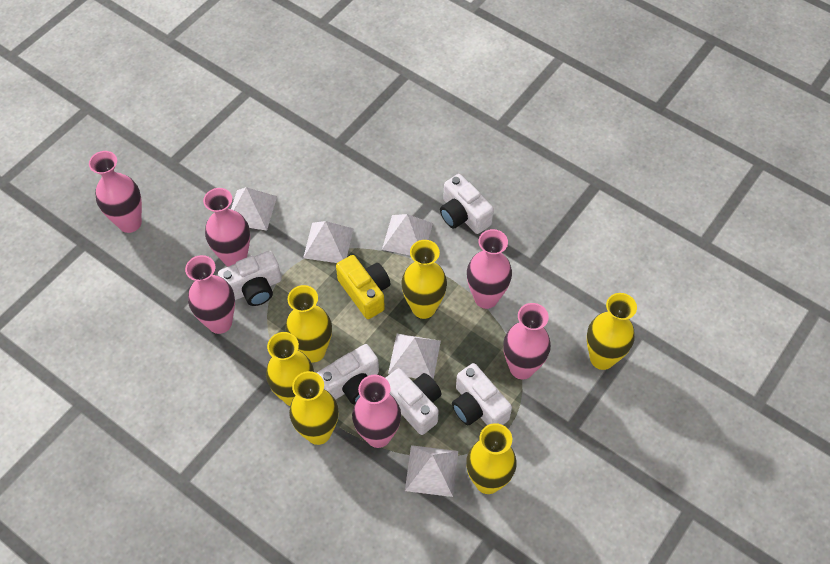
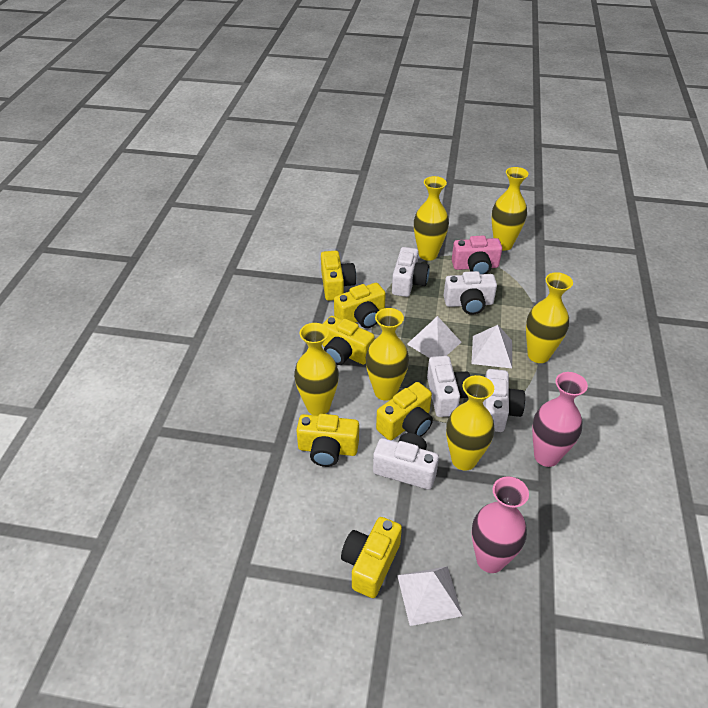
pink camera: 0 -> 1
pink vase: 6 -> 2
white pyramid: 5 -> 3
yellow camera: 1 -> 6

